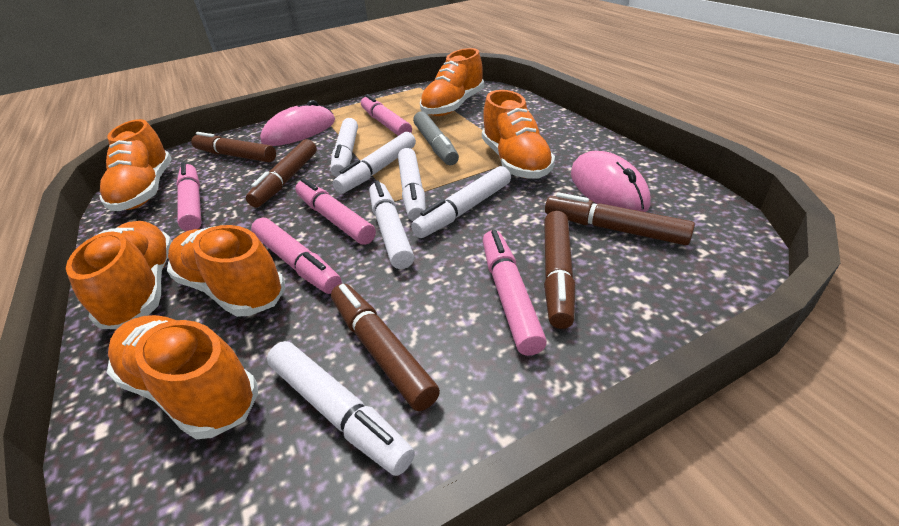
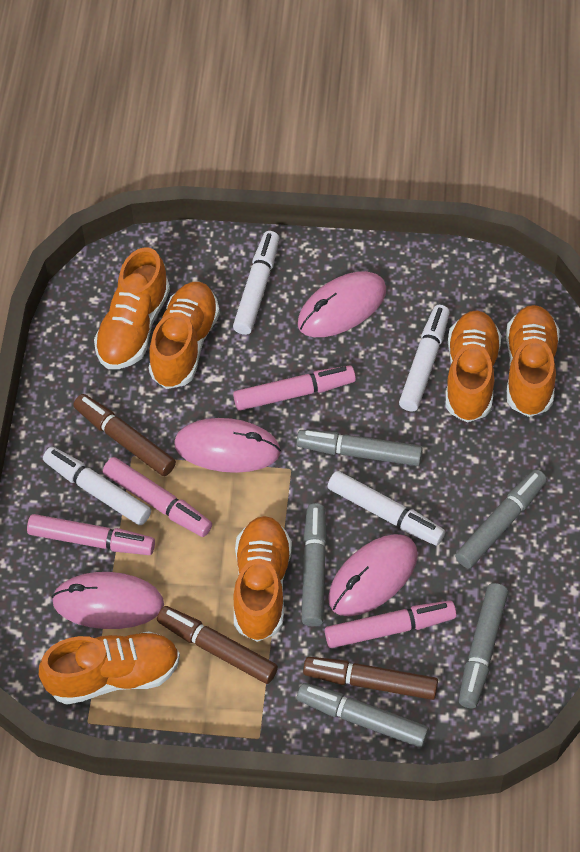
brown marker: 5 -> 3
grey marker: 1 -> 5
pink marker: 5 -> 4
pink mouse: 2 -> 4
white marker: 6 -> 4

